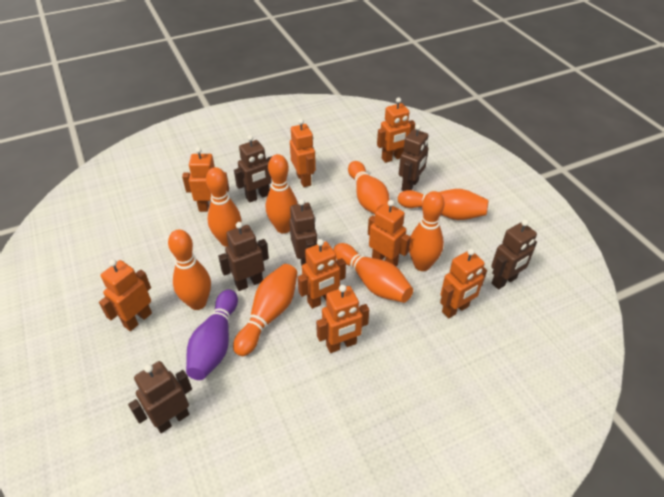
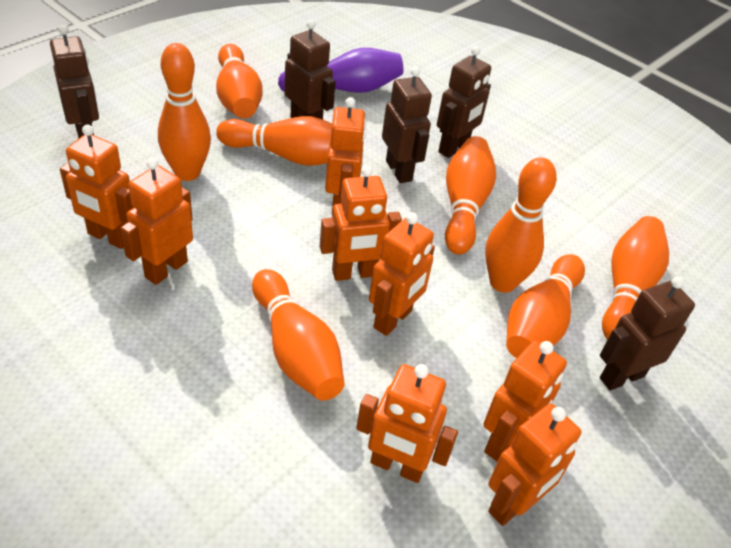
brown robot: 6 -> 5

